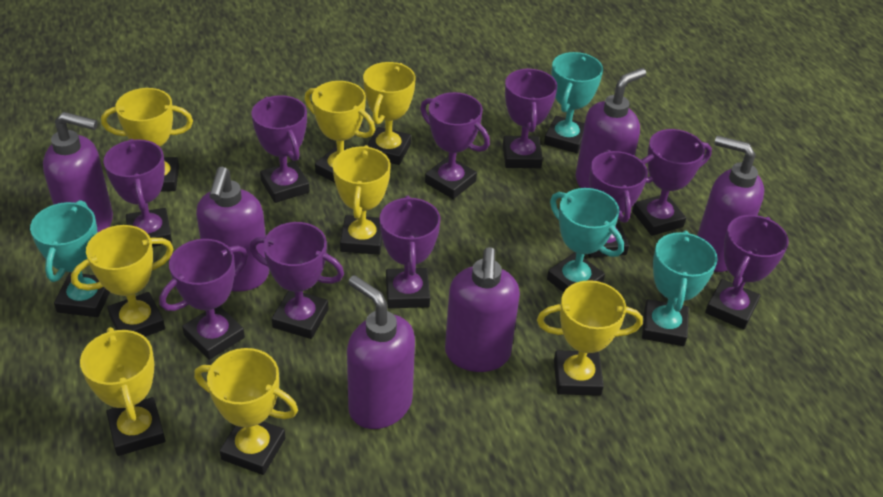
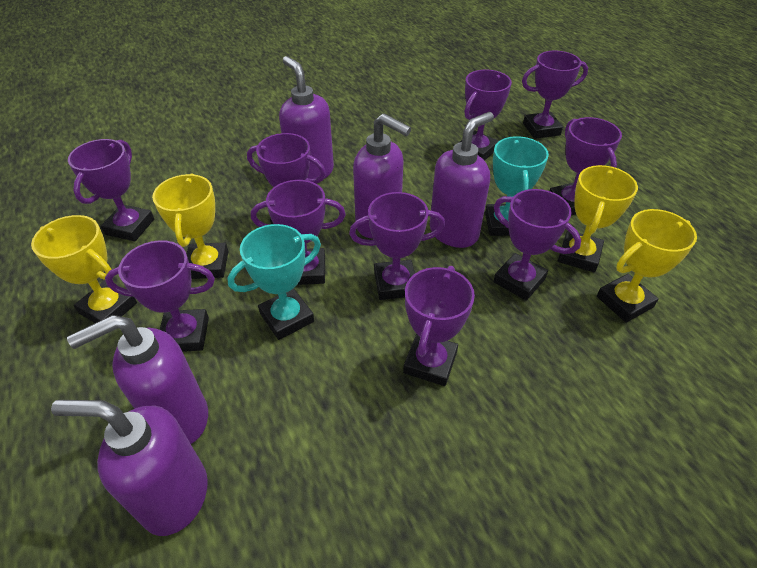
purple soap dispenser: 6 -> 5
turquoise trophy: 4 -> 2
yellow trophy: 8 -> 4

